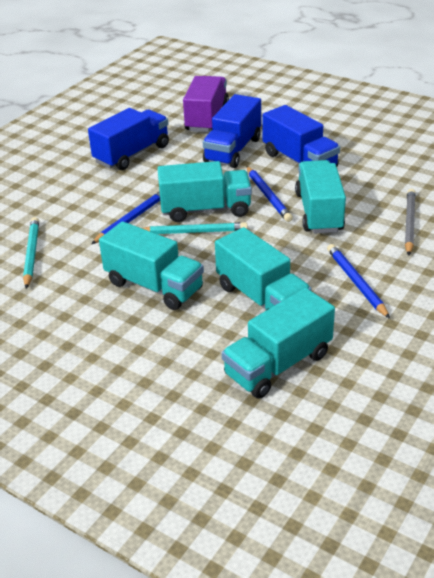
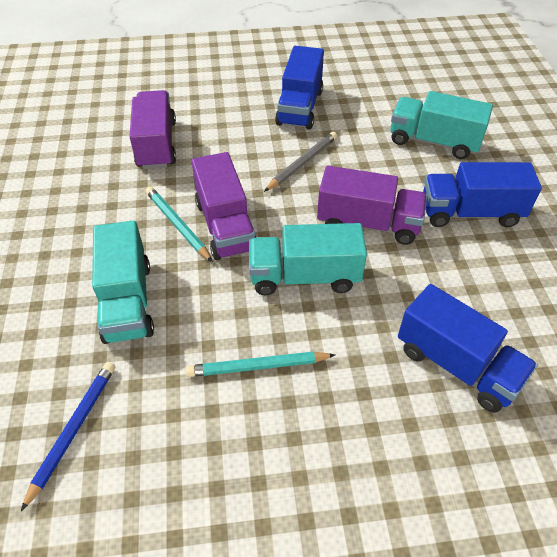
blue pencil: 3 -> 1
purple truck: 1 -> 3
turquoise truck: 5 -> 3

